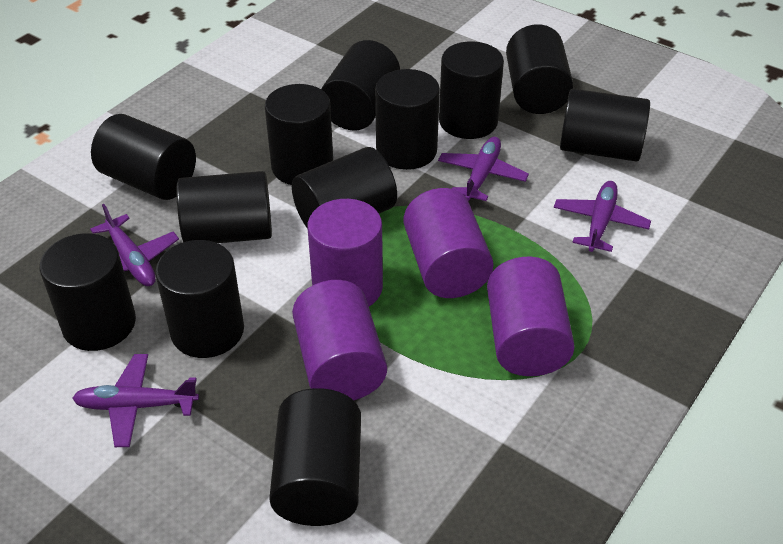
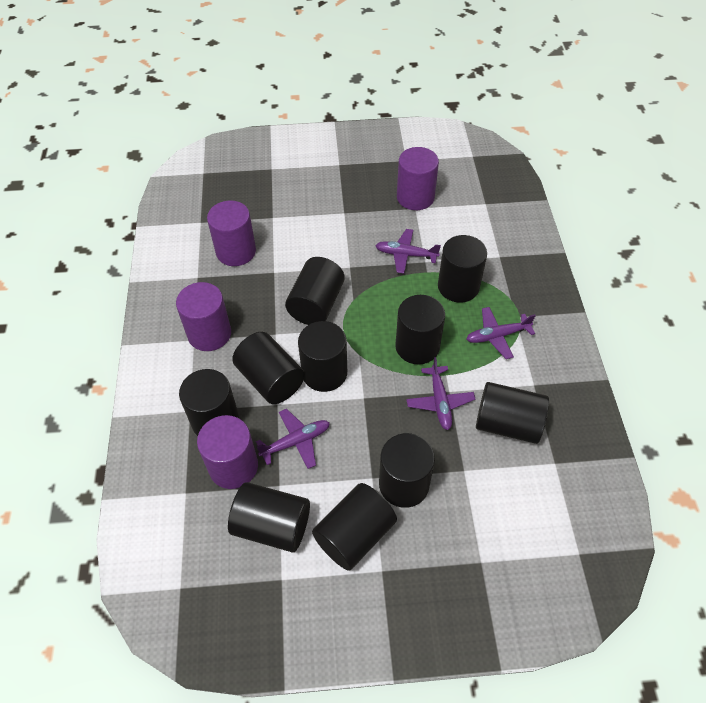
black cylinder: 12 -> 10

